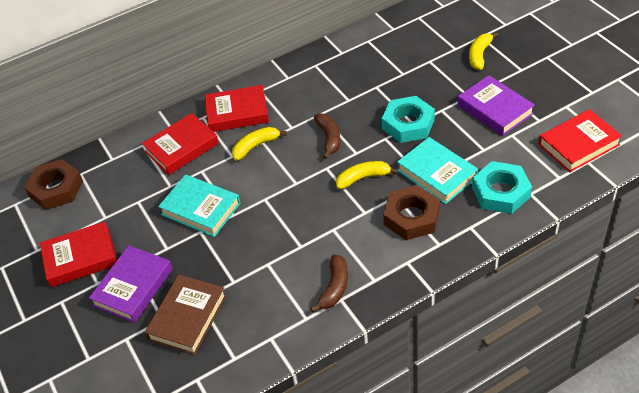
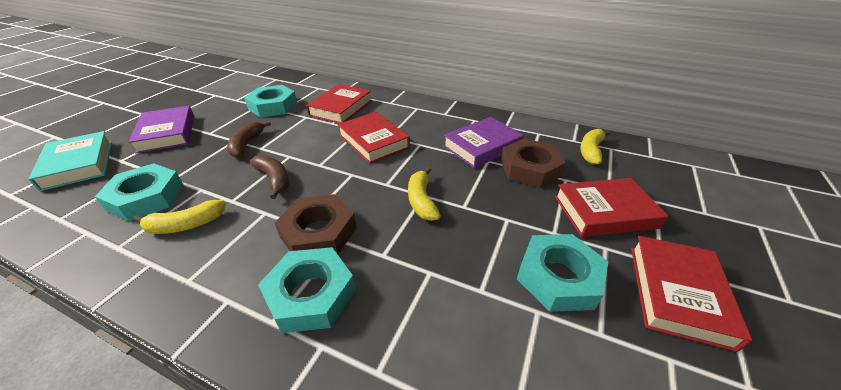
brown book: 1 -> 0
turquoise book: 2 -> 1
turquoise nut: 2 -> 4

